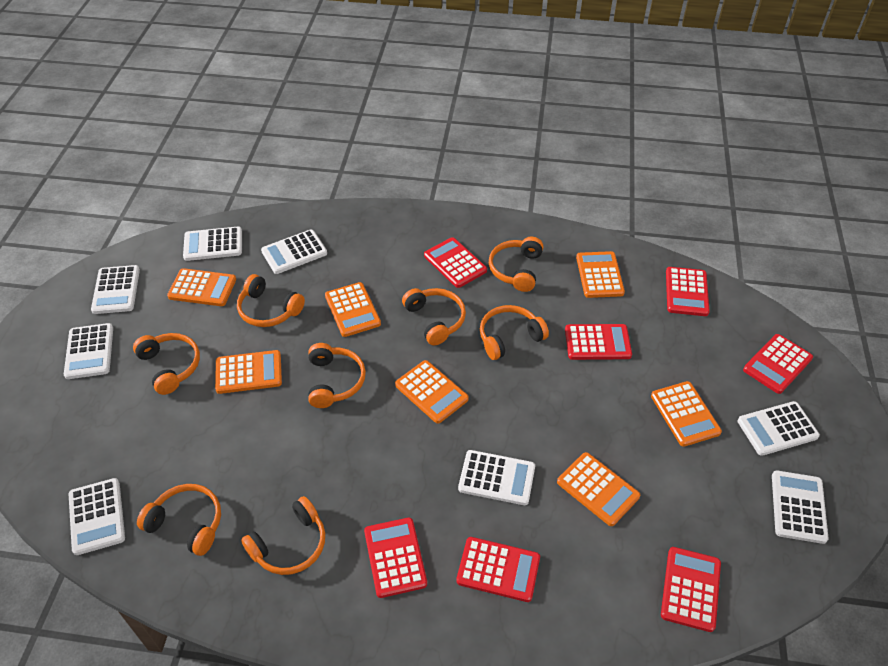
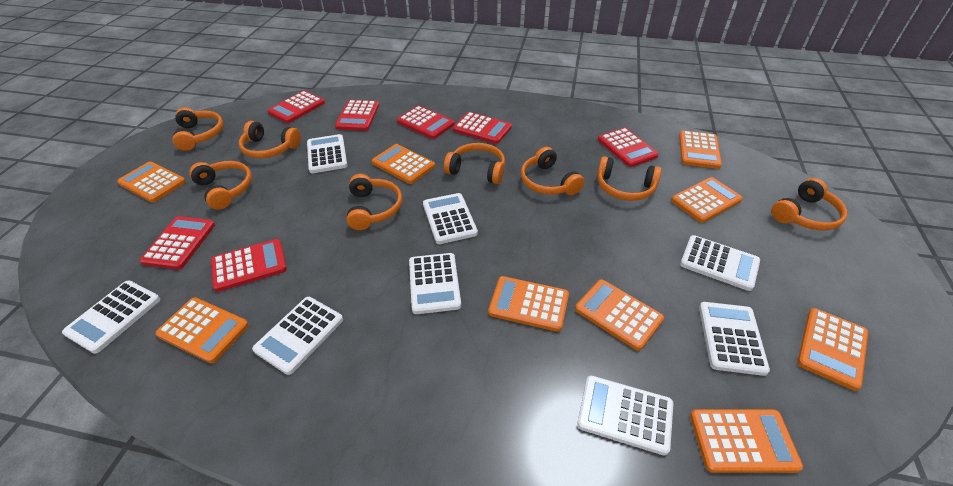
orange calculator: 7 -> 9

